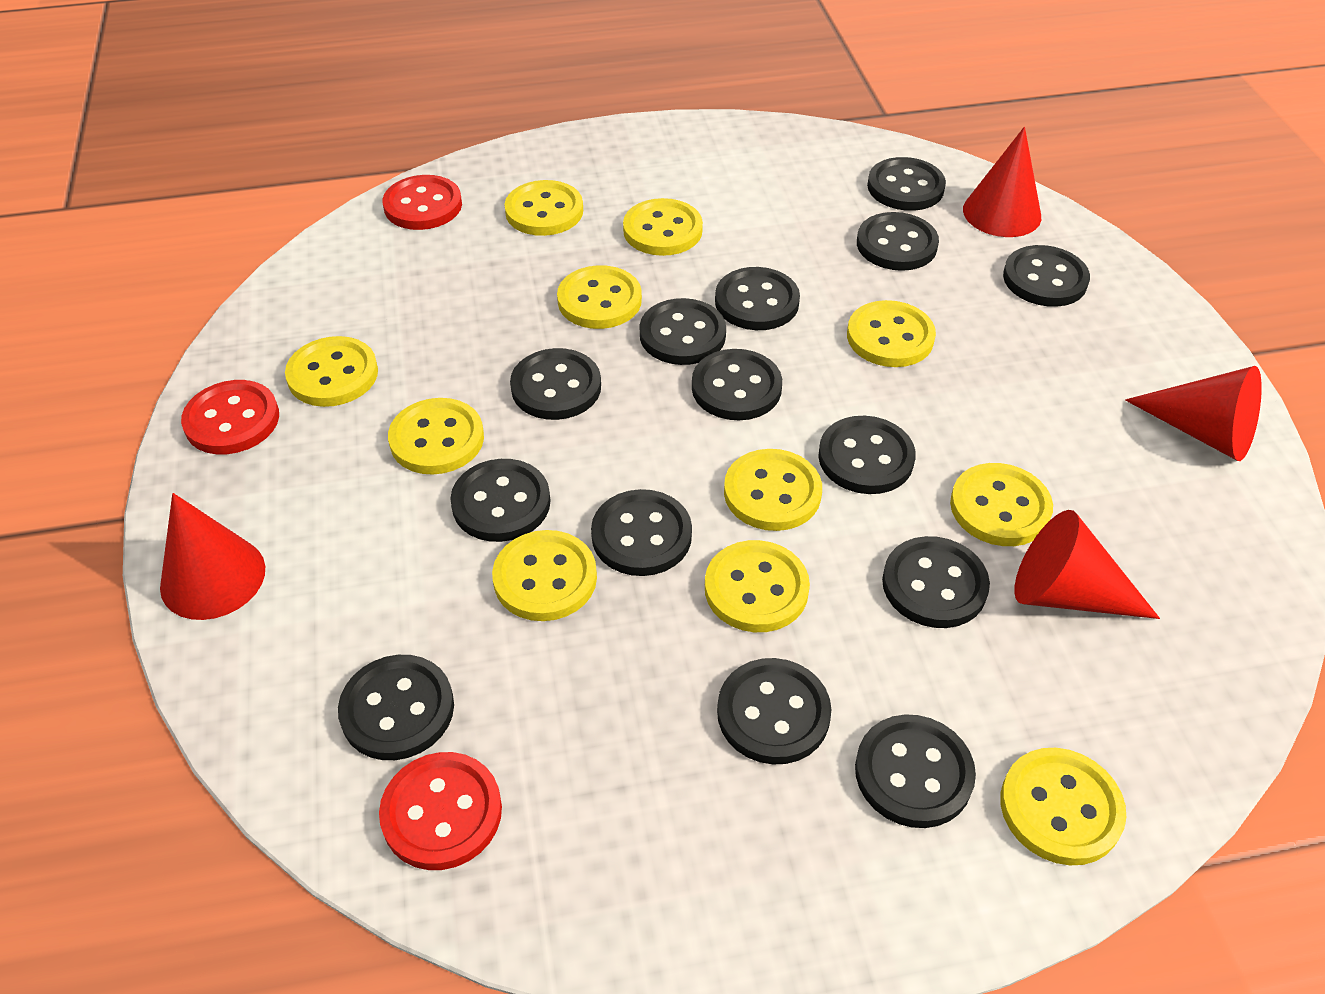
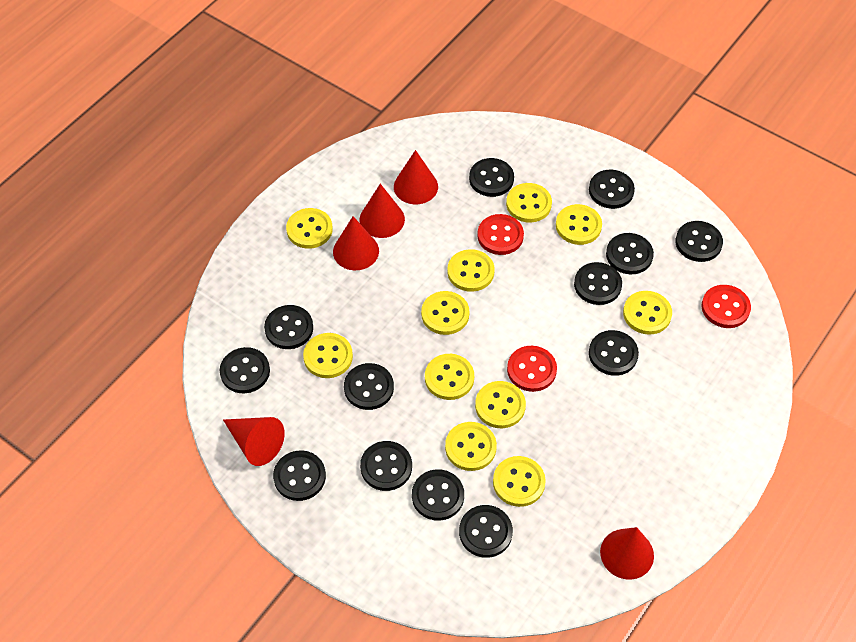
black button: 14 -> 13
red cone: 4 -> 5

